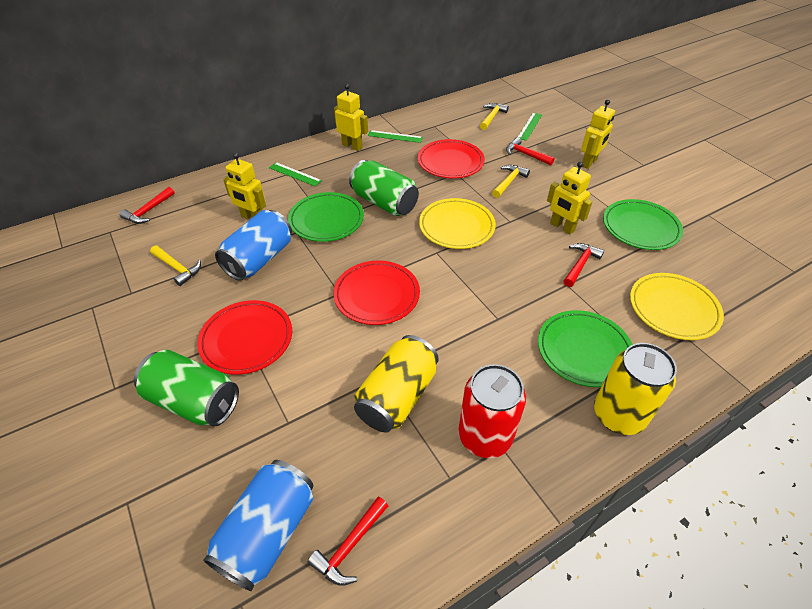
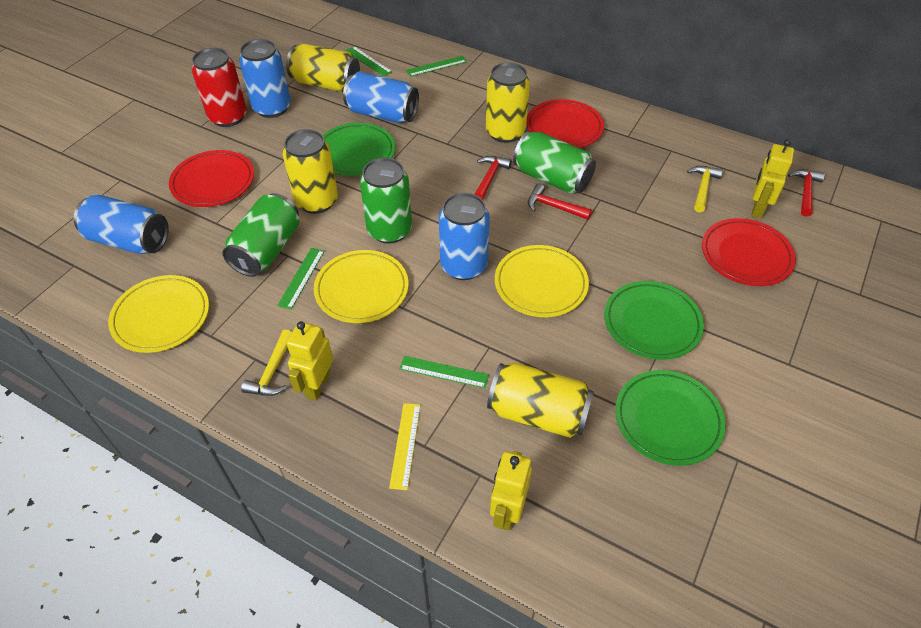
blue can: 2 -> 4
green can: 2 -> 3
green ruler: 3 -> 4
red hammer: 4 -> 3
yellow can: 2 -> 4
yellow hammer: 3 -> 2
yellow plate: 2 -> 3
yellow robot: 4 -> 3
yellow ruler: 0 -> 1

